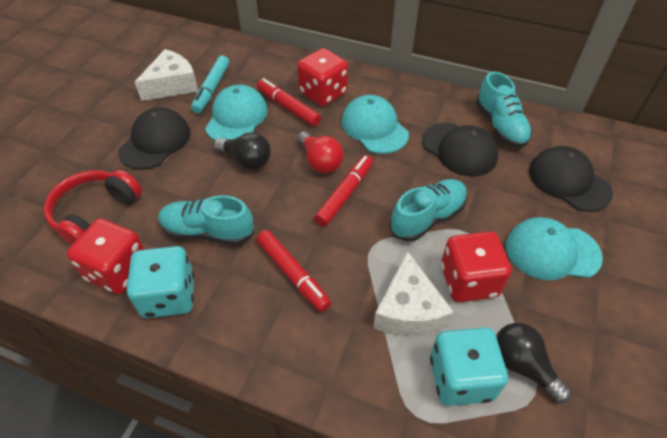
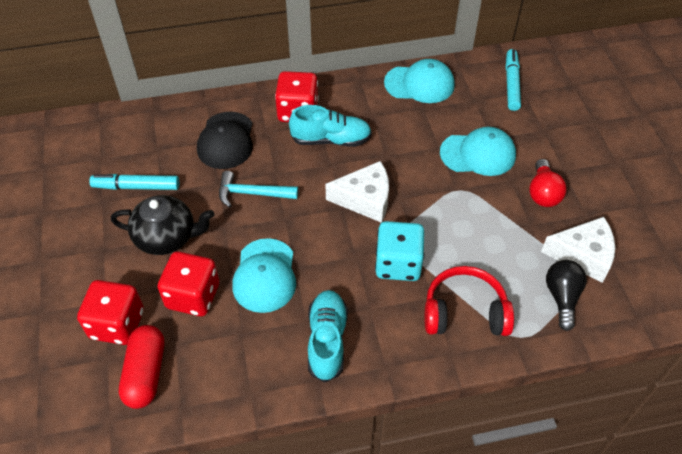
black cap: 3 -> 1
black light bulb: 2 -> 1
black teapot: 0 -> 1
red capsule: 0 -> 1
red marker: 3 -> 0
turquoise dice: 2 -> 1
turquoise hammer: 0 -> 1
turquoise marker: 1 -> 2
turquoise shoe: 3 -> 2

